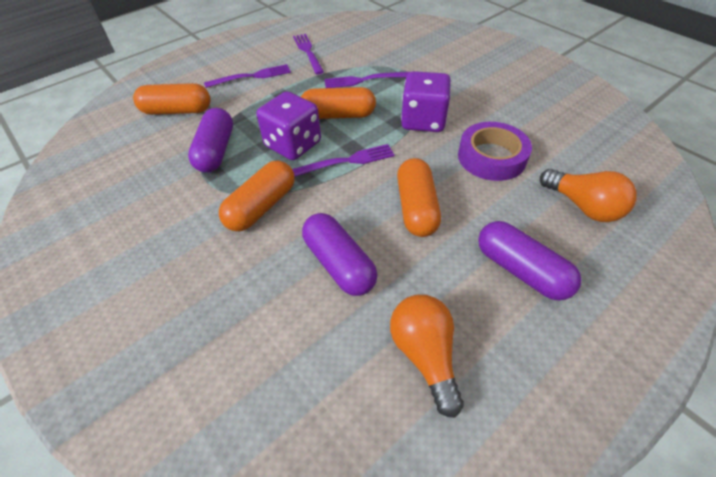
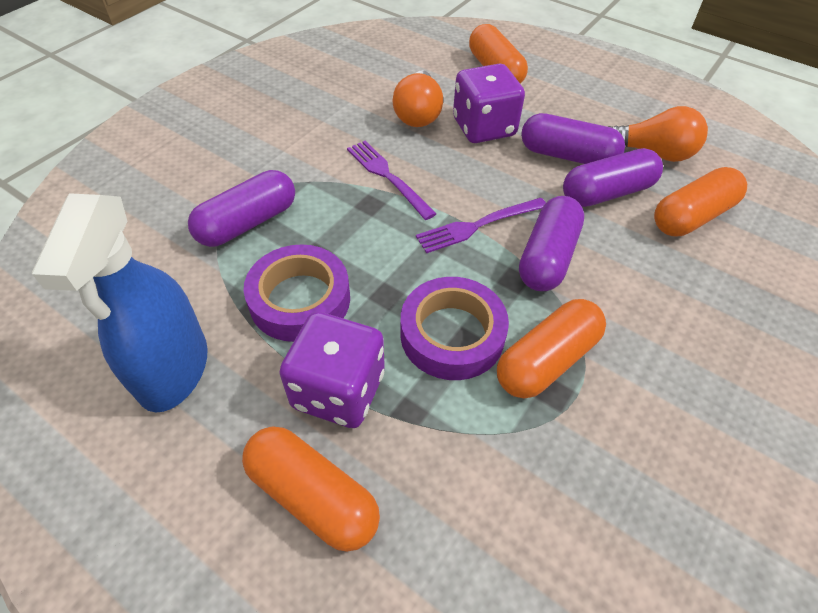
blue spray bottle: 0 -> 1
purple capsule: 3 -> 4
purple fork: 4 -> 2
purple tape: 1 -> 2

